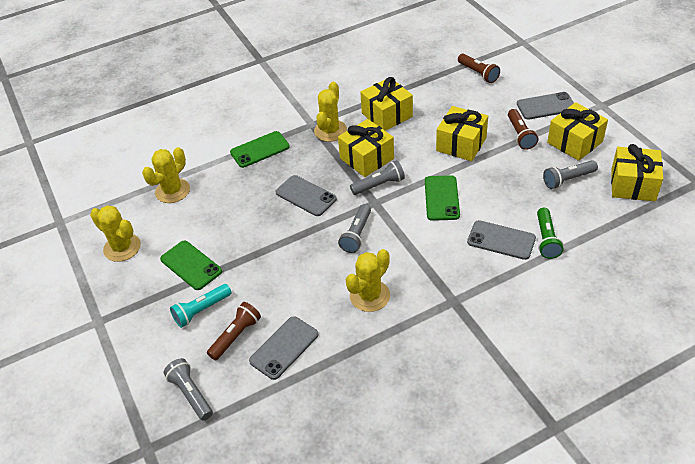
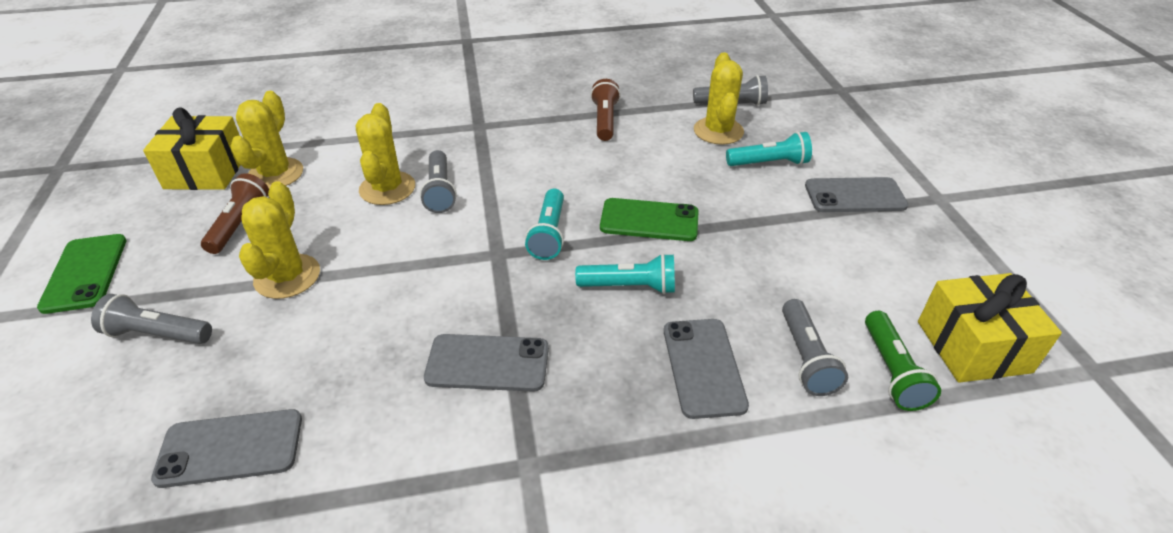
brown flashlight: 3 -> 2
green phone: 3 -> 2
turquoise flashlight: 1 -> 3
yellow gift: 5 -> 2

